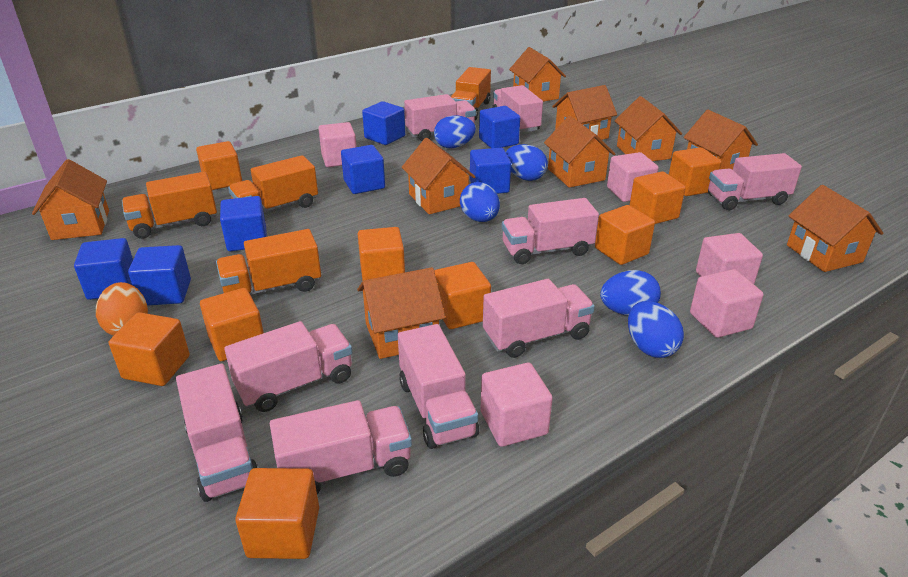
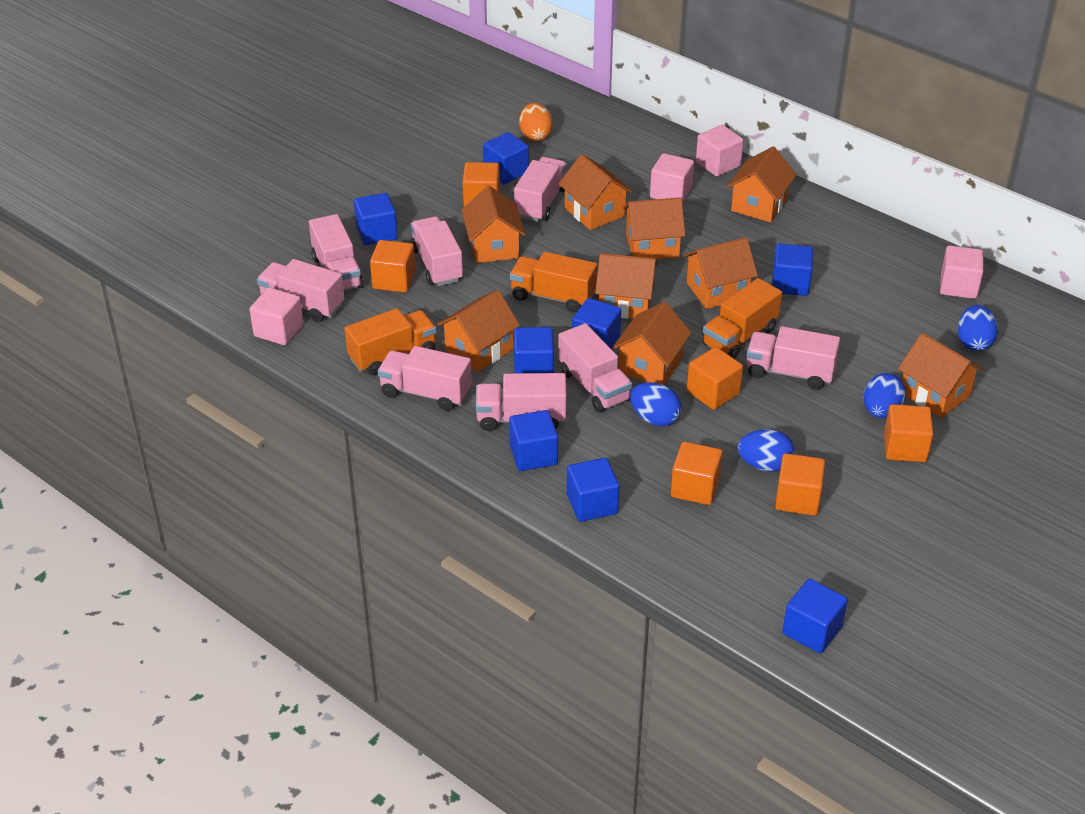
blue cube: 7 -> 8
blue egg: 5 -> 4
orange cube: 9 -> 6
orange truck: 4 -> 3
pink cube: 5 -> 4
pink truck: 9 -> 8

